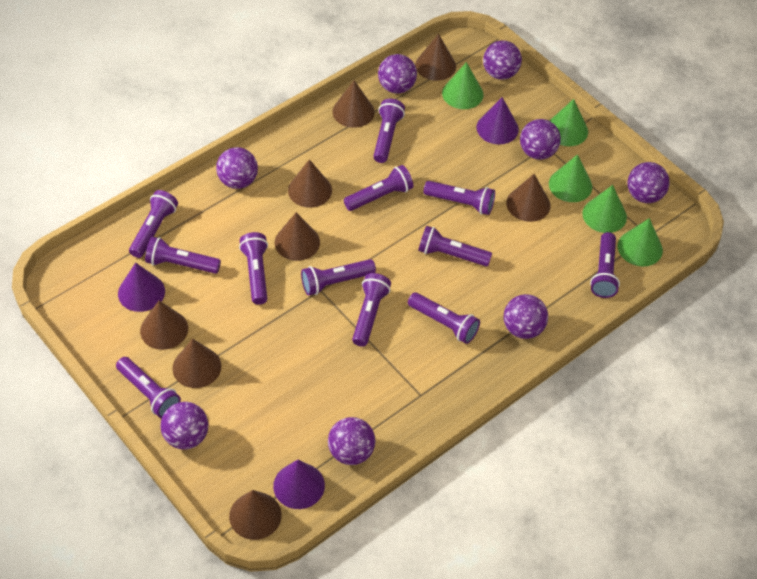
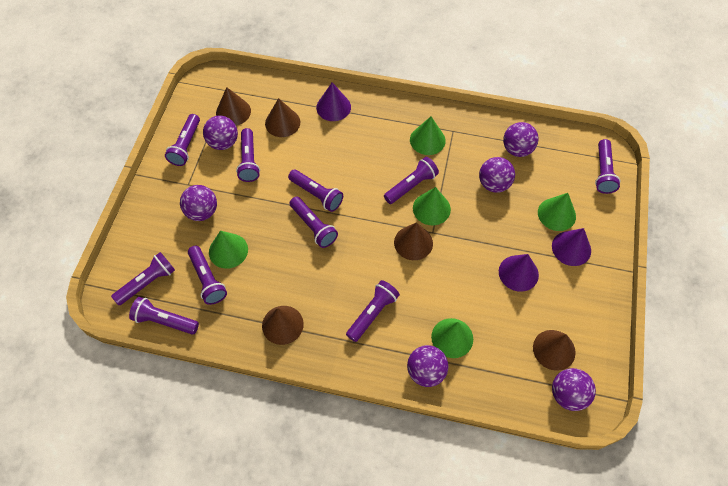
brown cone: 8 -> 5
purple ball: 8 -> 6
purple flashlight: 12 -> 10

